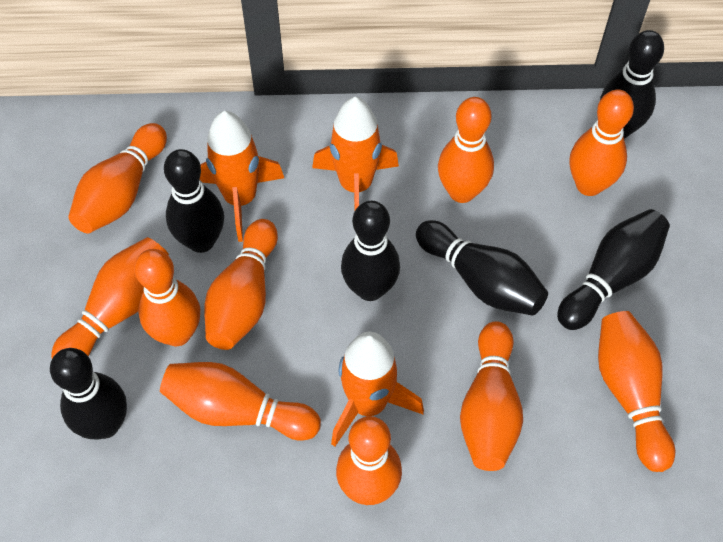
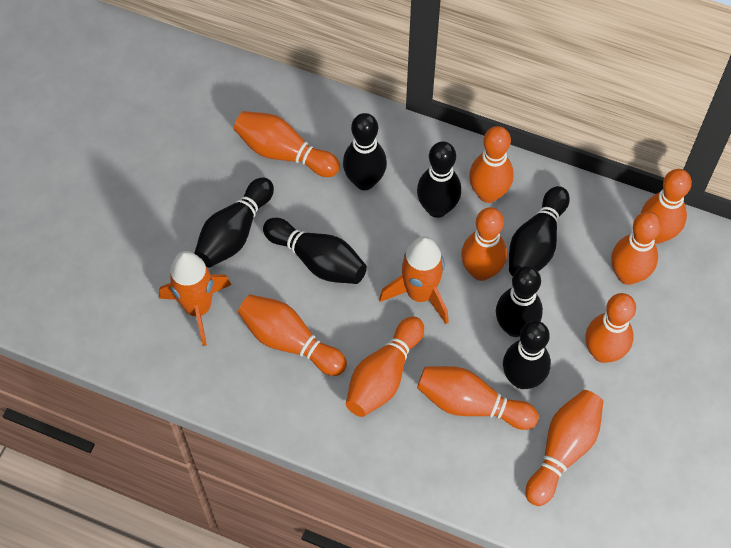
black bowling pin: 6 -> 7
orange rocket: 3 -> 2

